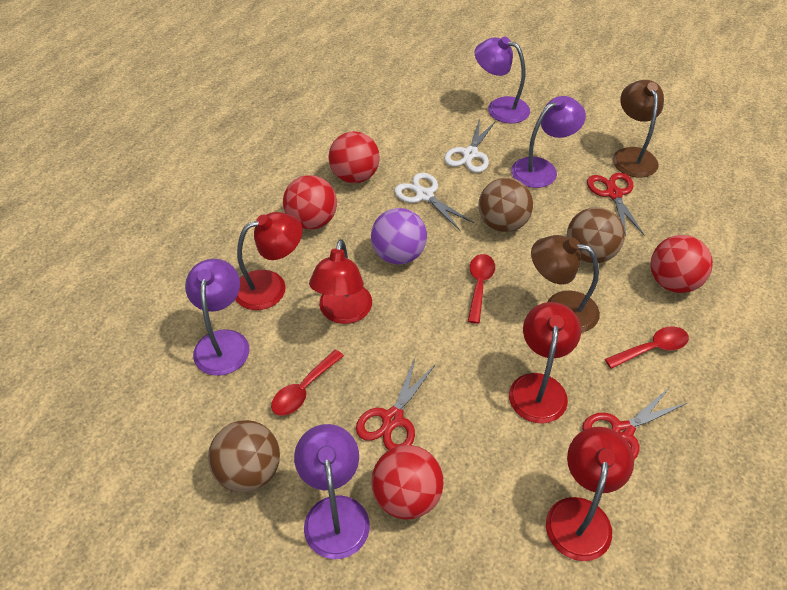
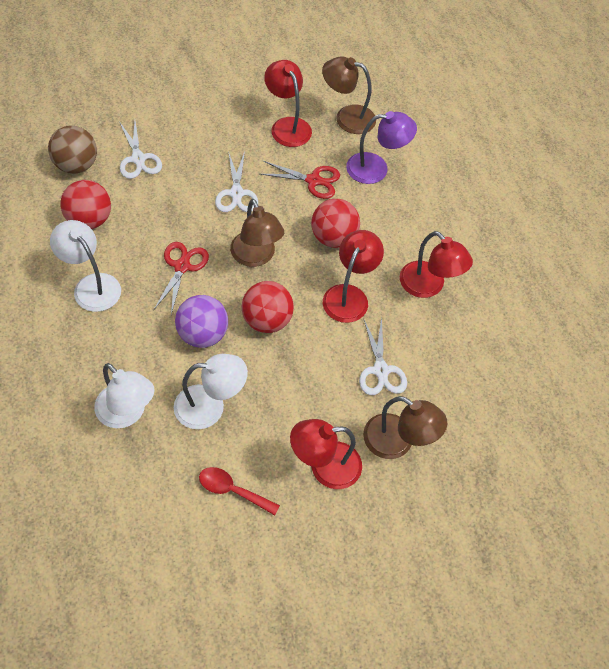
brown ball: 3 -> 1
brown lamp: 2 -> 3
purple lamp: 4 -> 1
red ball: 4 -> 3
red scissors: 3 -> 2
red spoon: 3 -> 1
white lamp: 0 -> 3
white scissors: 2 -> 3

